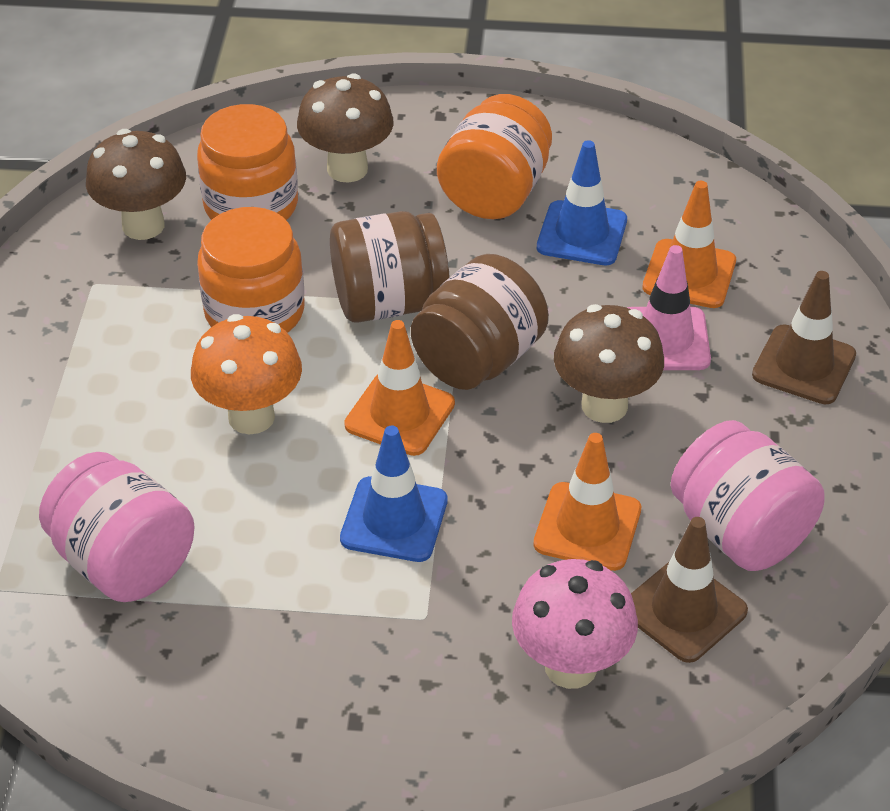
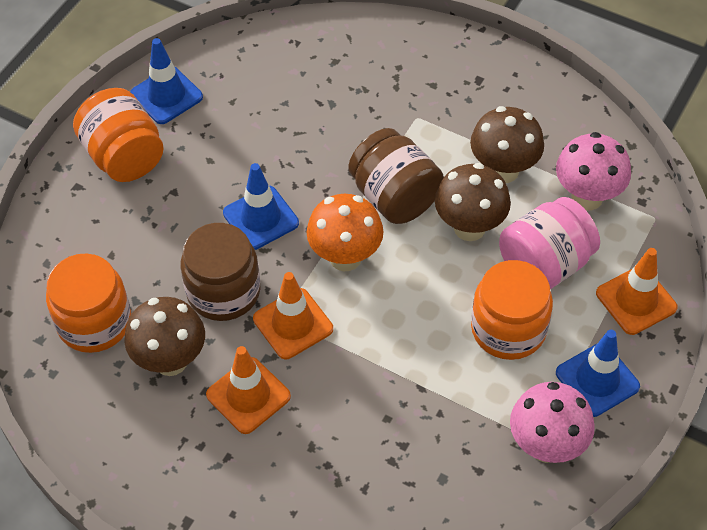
blue traffic cone: 2 -> 3
brown traffic cone: 2 -> 0
pink jar: 2 -> 1
pink mushroom: 1 -> 2
pink traffic cone: 1 -> 0

